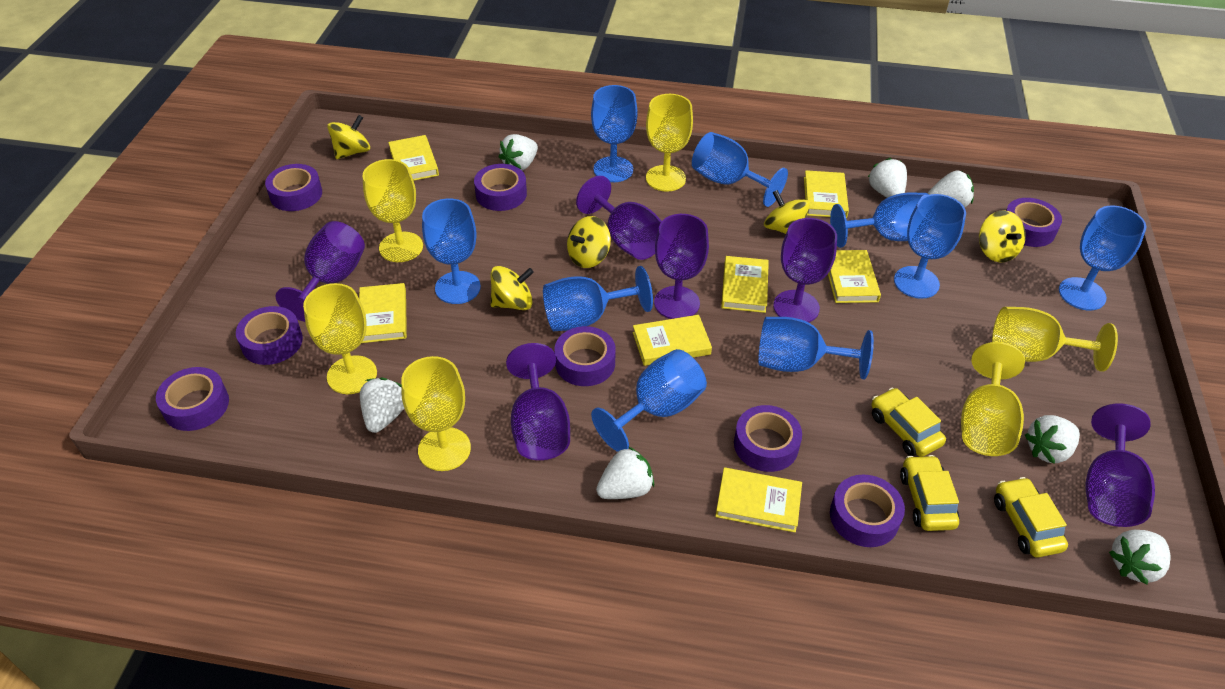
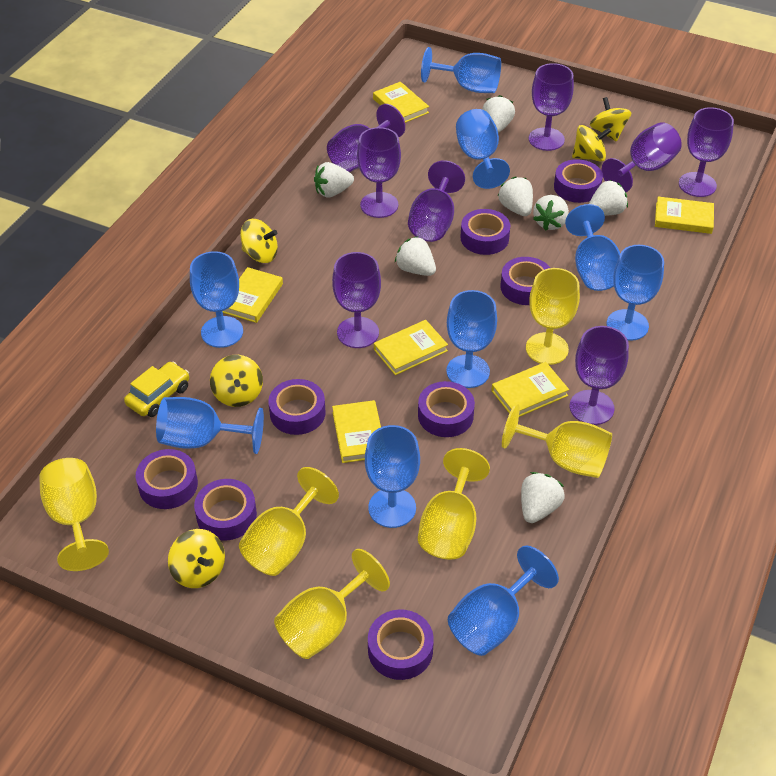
purple goblet: 6 -> 8
yellow book: 7 -> 6
yellow car: 3 -> 1

